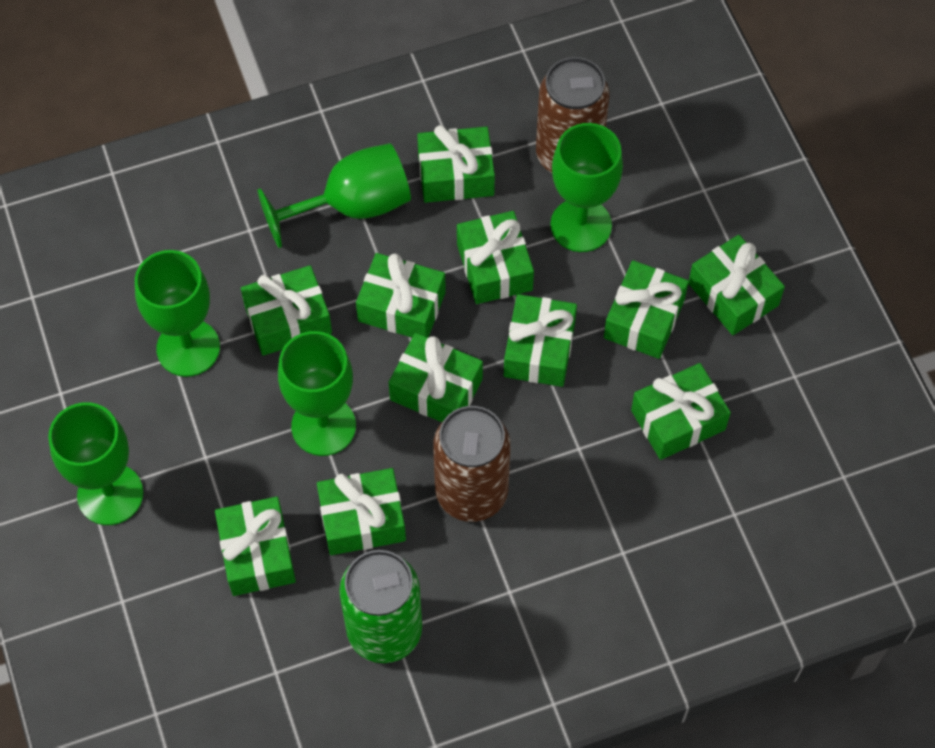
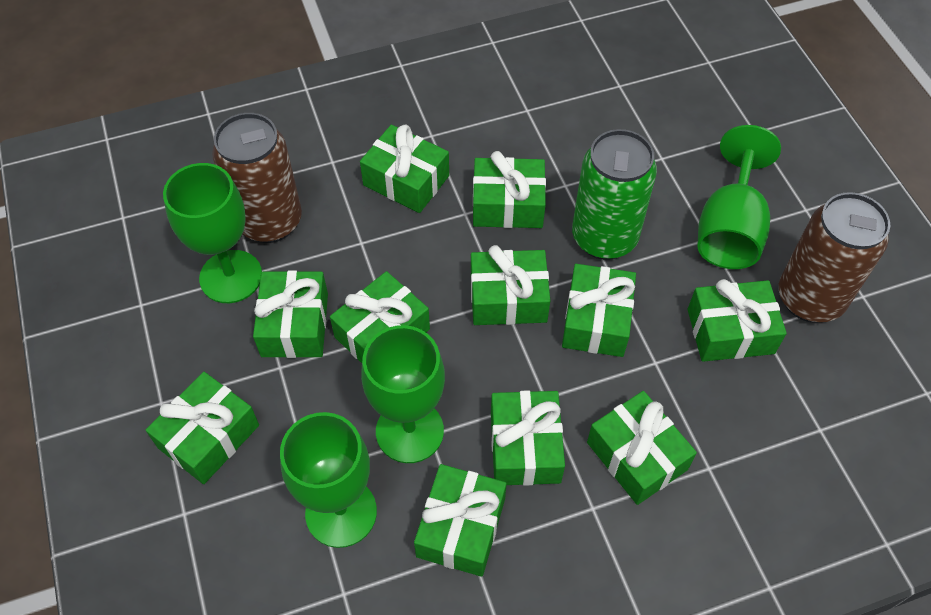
green goblet: 5 -> 4

